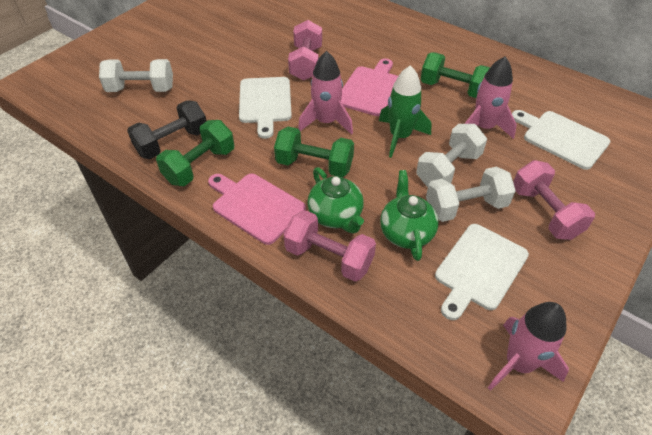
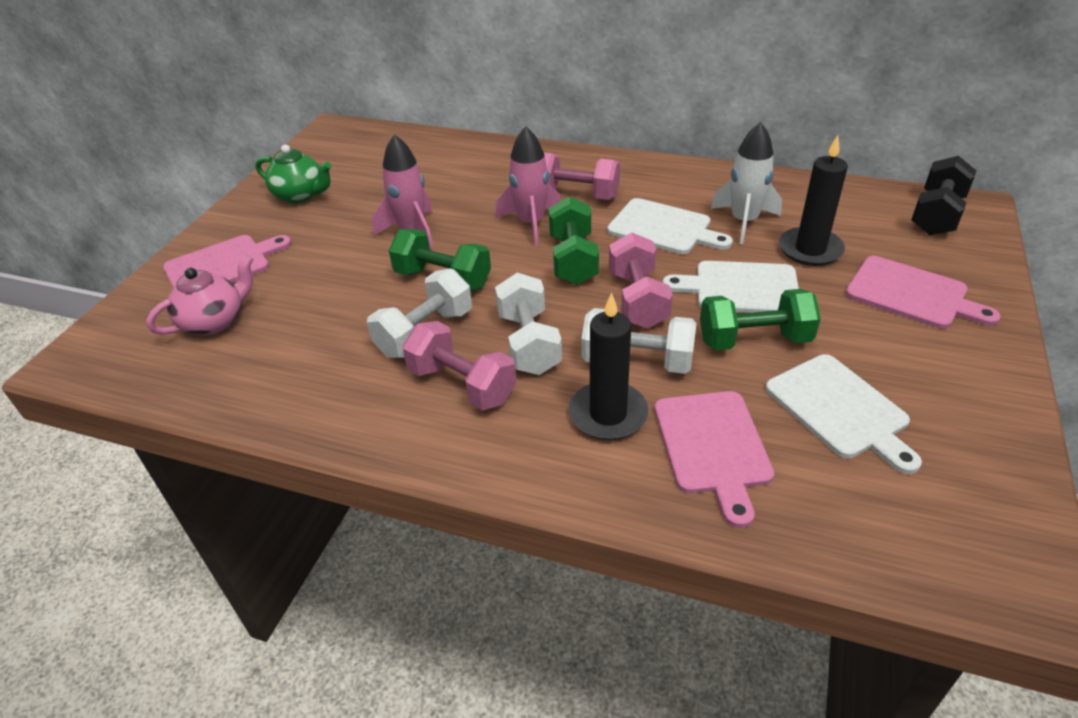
black candle: 0 -> 2
green rocket: 1 -> 0
green teapot: 2 -> 1
pink cutting board: 2 -> 3
pink rocket: 3 -> 2
pink teapot: 0 -> 1
white rocket: 0 -> 1

